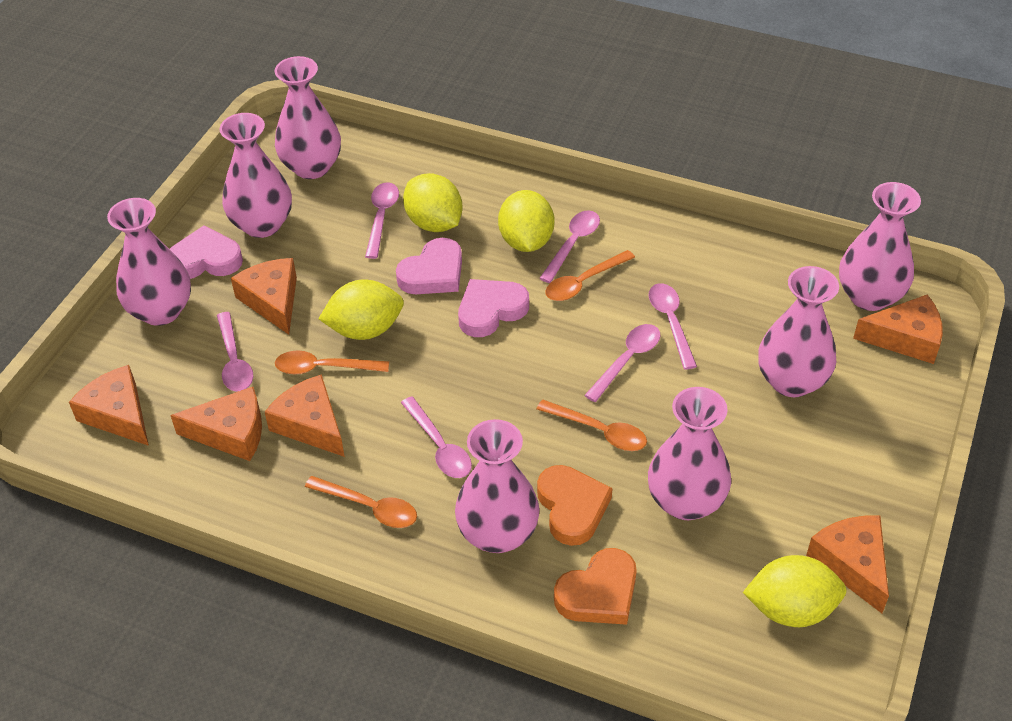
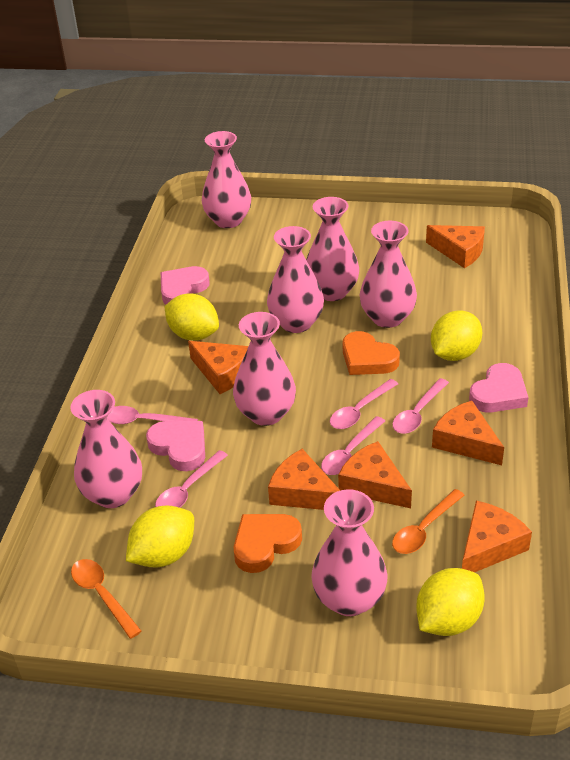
orange spoon: 4 -> 2
pink spoon: 6 -> 5

